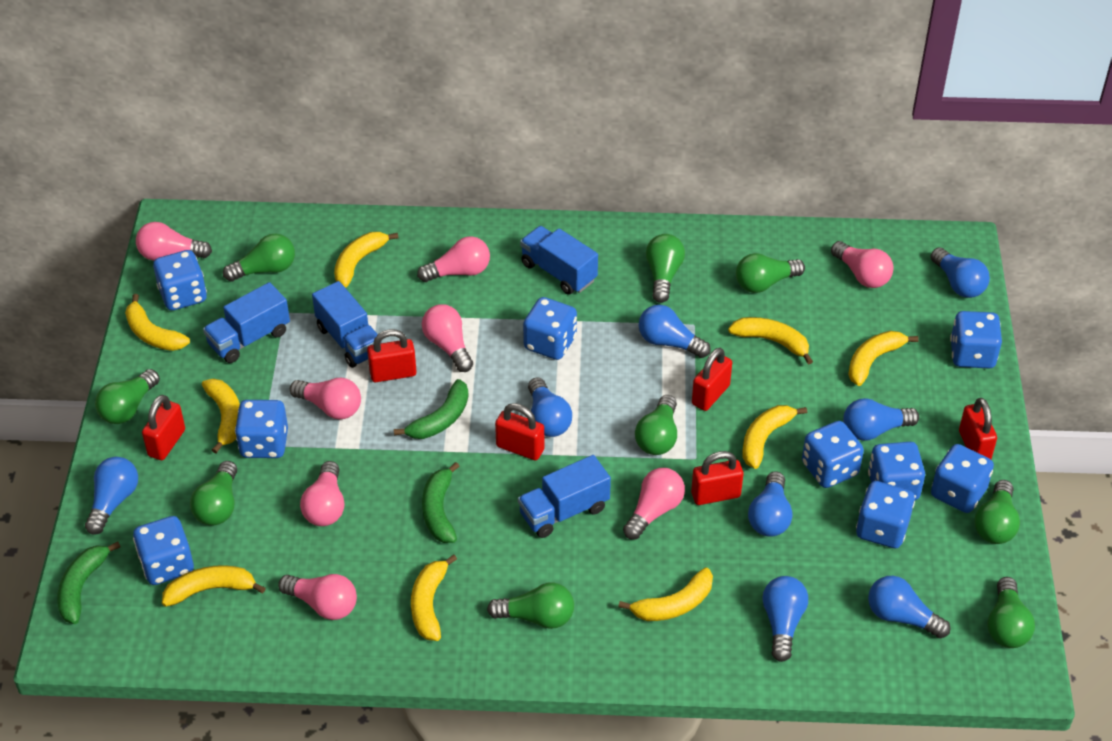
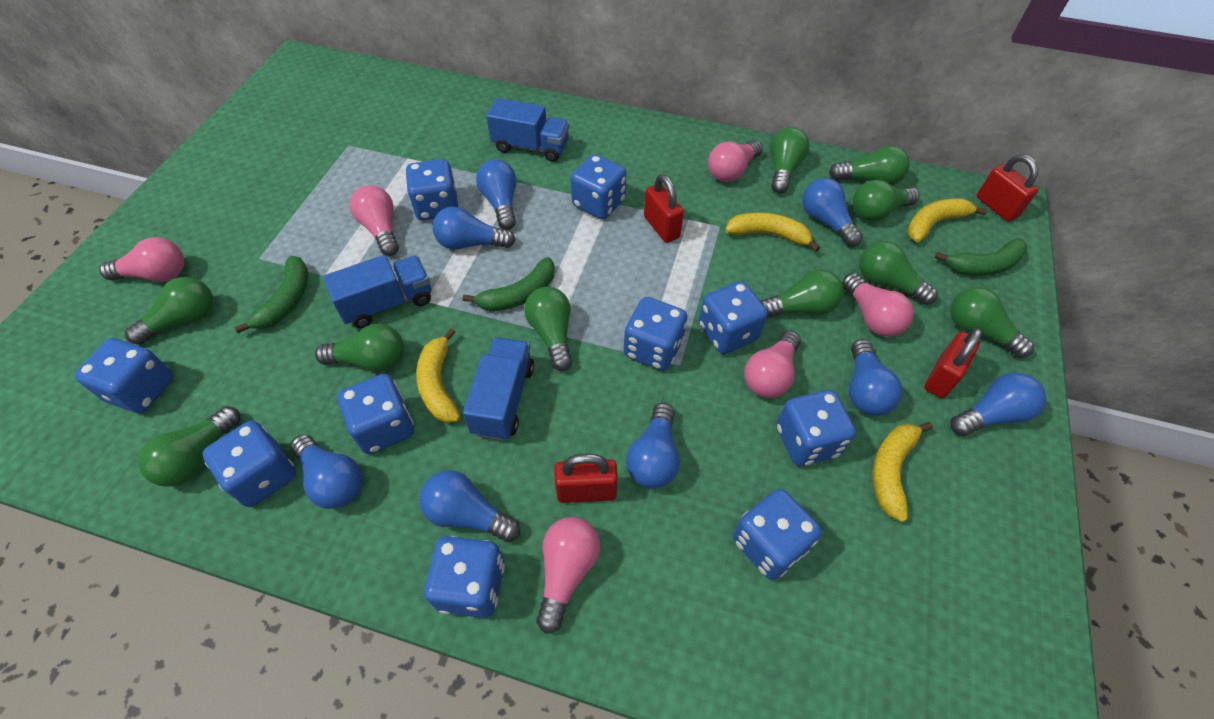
blue dice: 9 -> 10
blue truck: 4 -> 3
green light bulb: 9 -> 10
pink light bulb: 8 -> 6
red padlock: 6 -> 4
yellow banana: 9 -> 4

